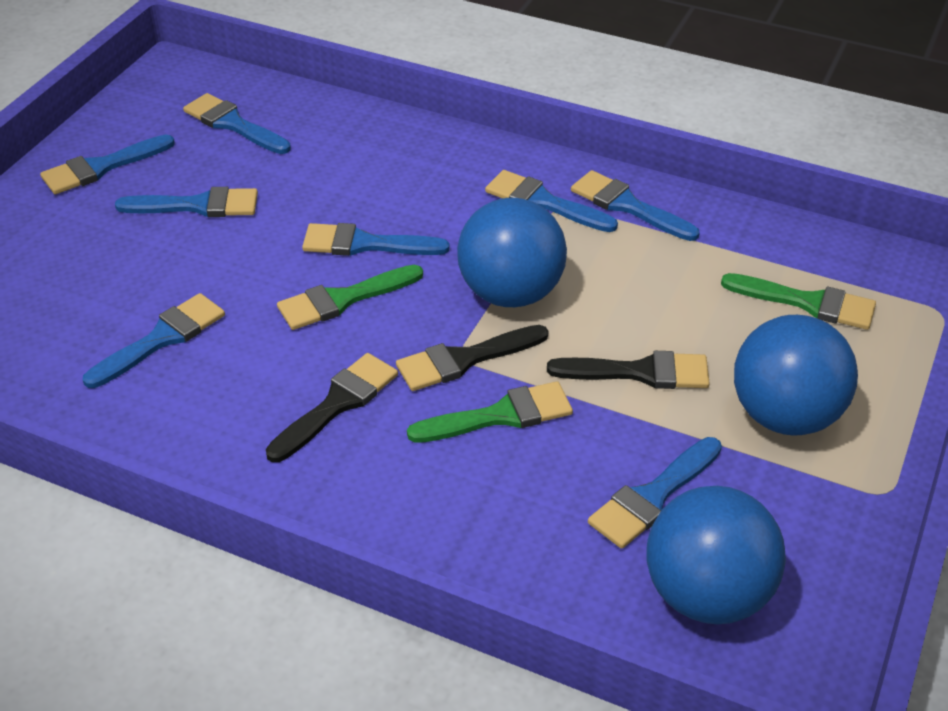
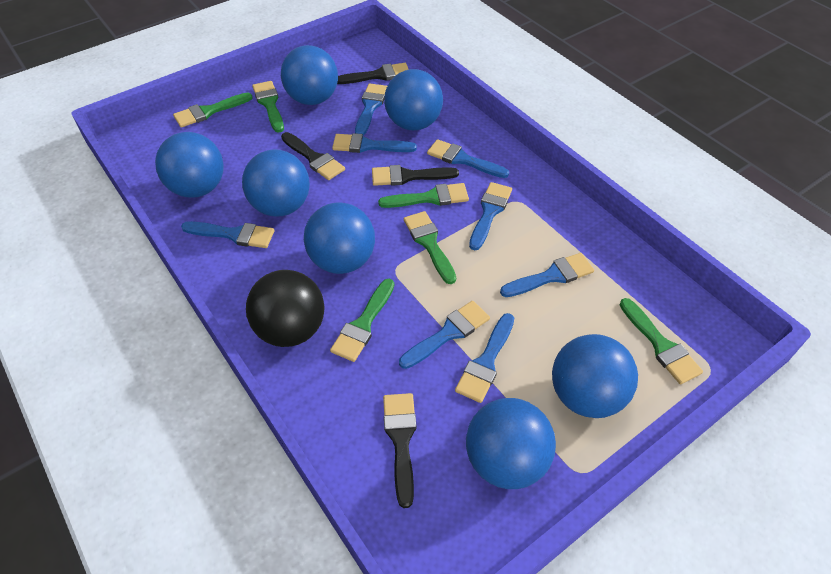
black ball: 0 -> 1
black brush: 3 -> 4
blue ball: 3 -> 7
green brush: 3 -> 6

